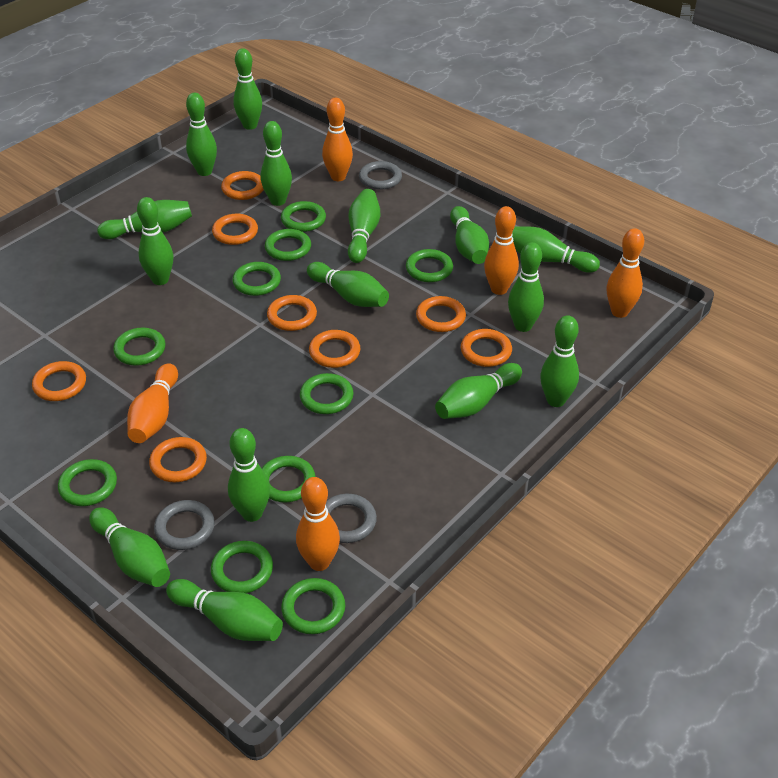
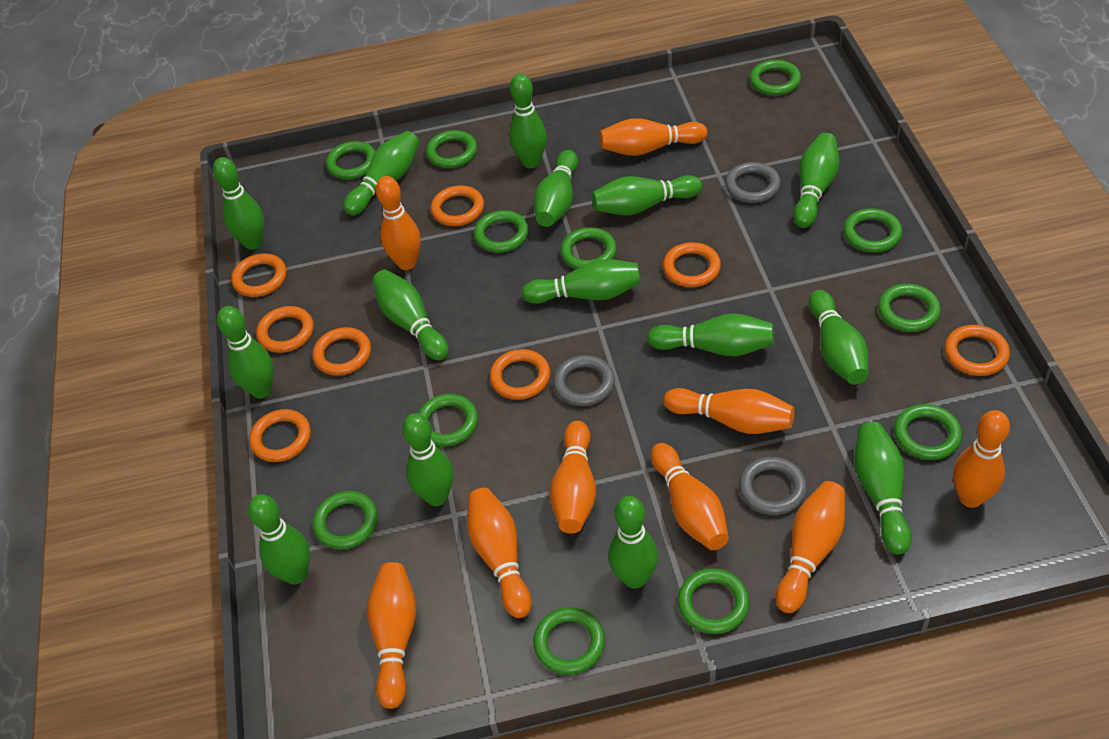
green ring: 10 -> 12
orange bowling pin: 5 -> 9

